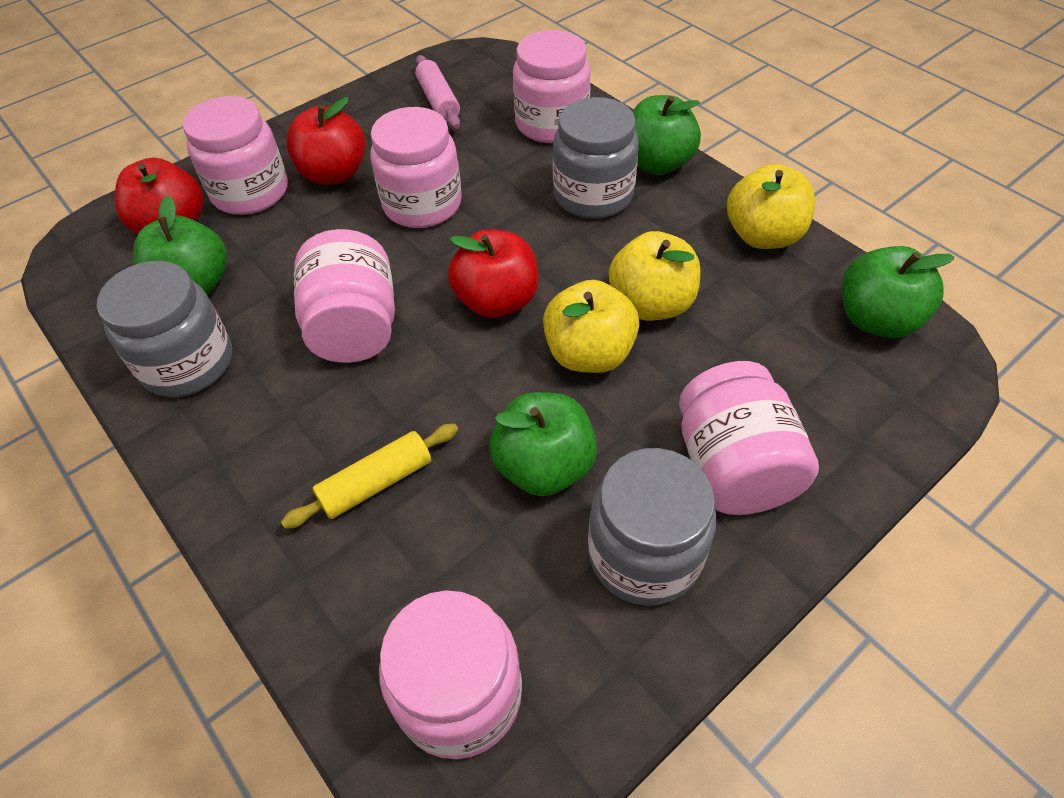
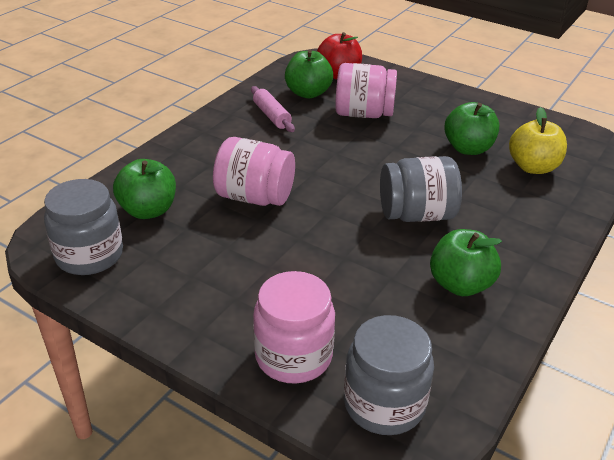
pink jar: 6 -> 3
red apple: 3 -> 1
yellow apple: 3 -> 1
yellow rolling pin: 1 -> 0

